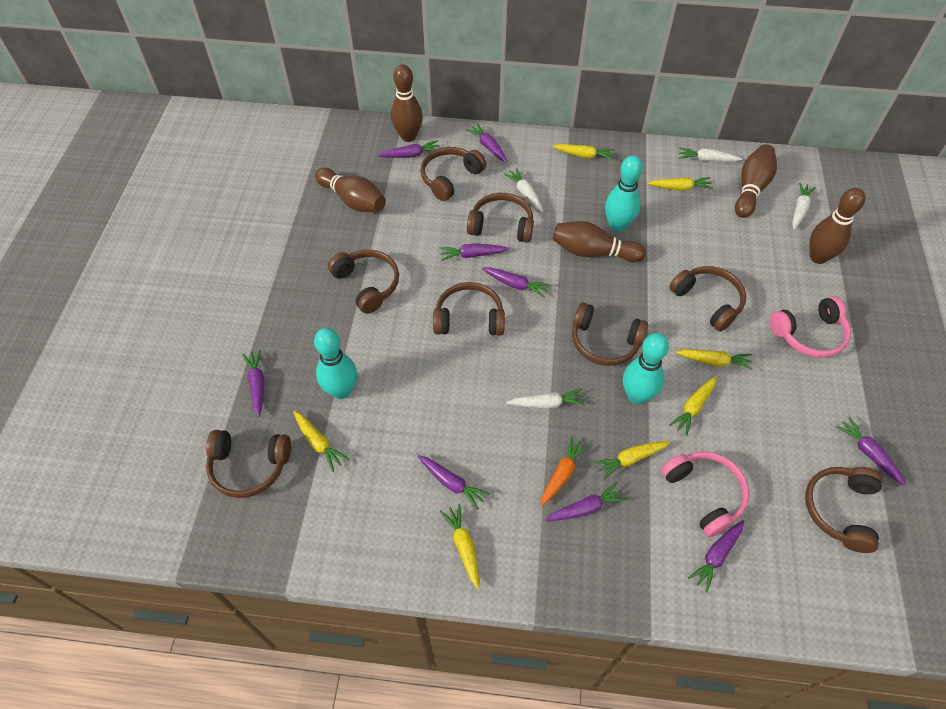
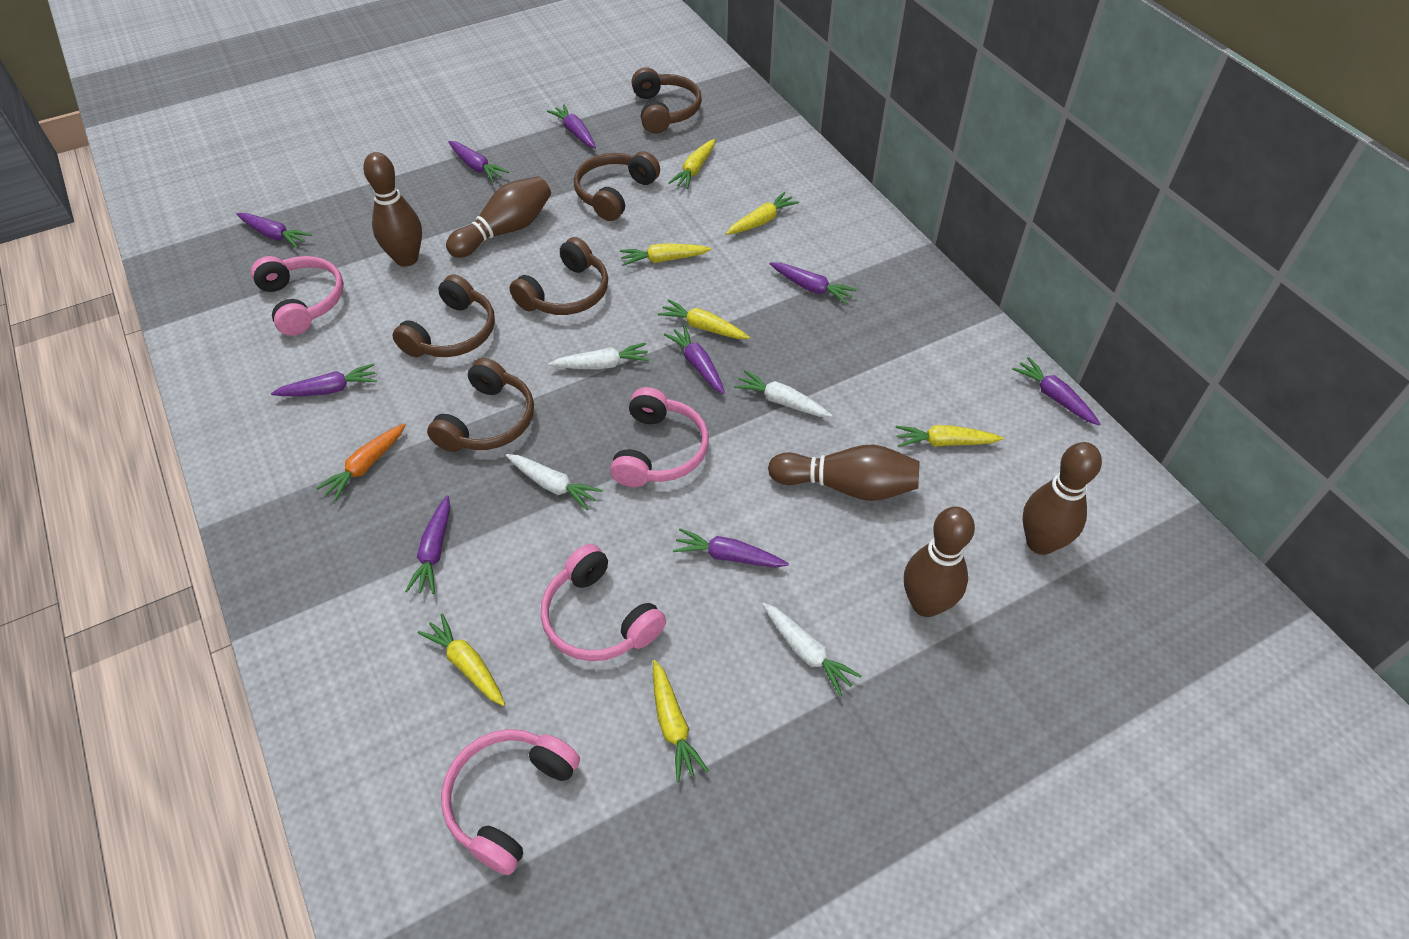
brown headphones: 8 -> 5
pink headphones: 2 -> 4
turquoise bowling pin: 3 -> 0

